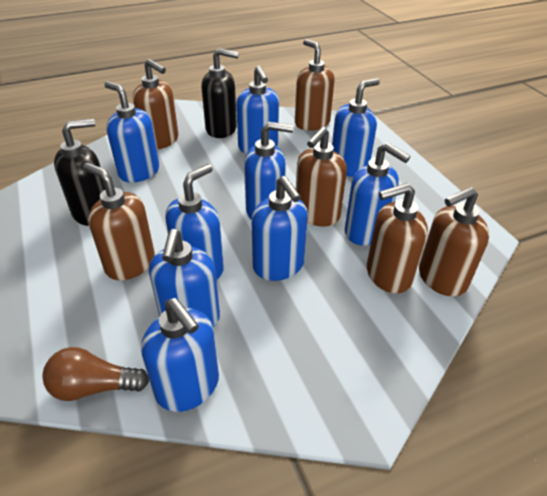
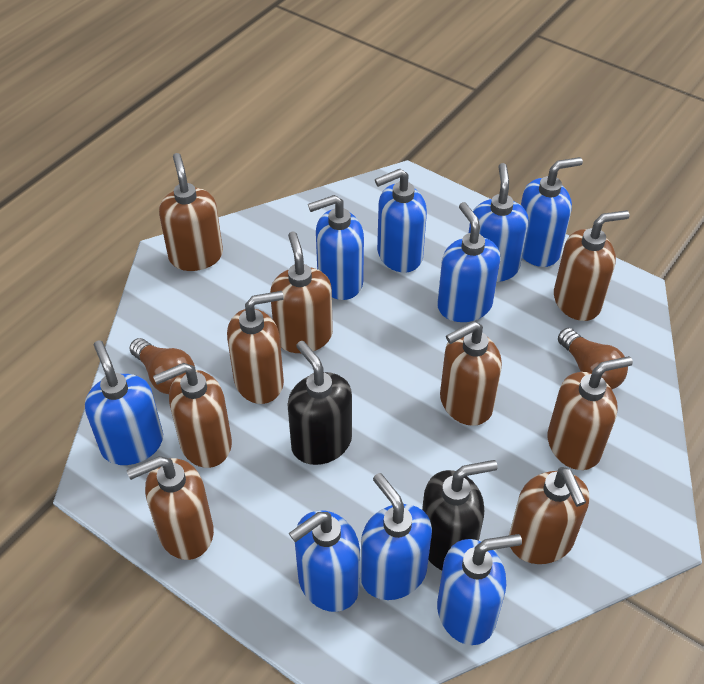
brown light bulb: 1 -> 2
brown soap dispenser: 6 -> 9

